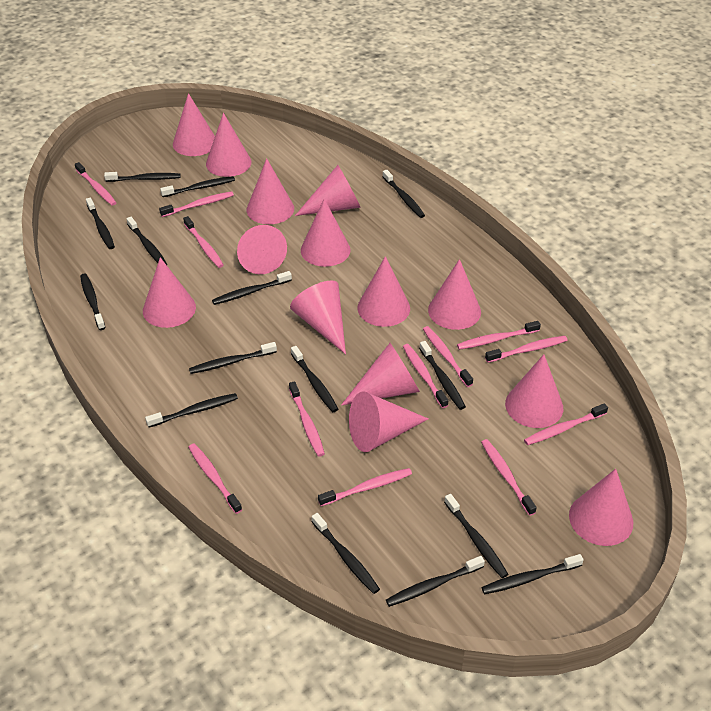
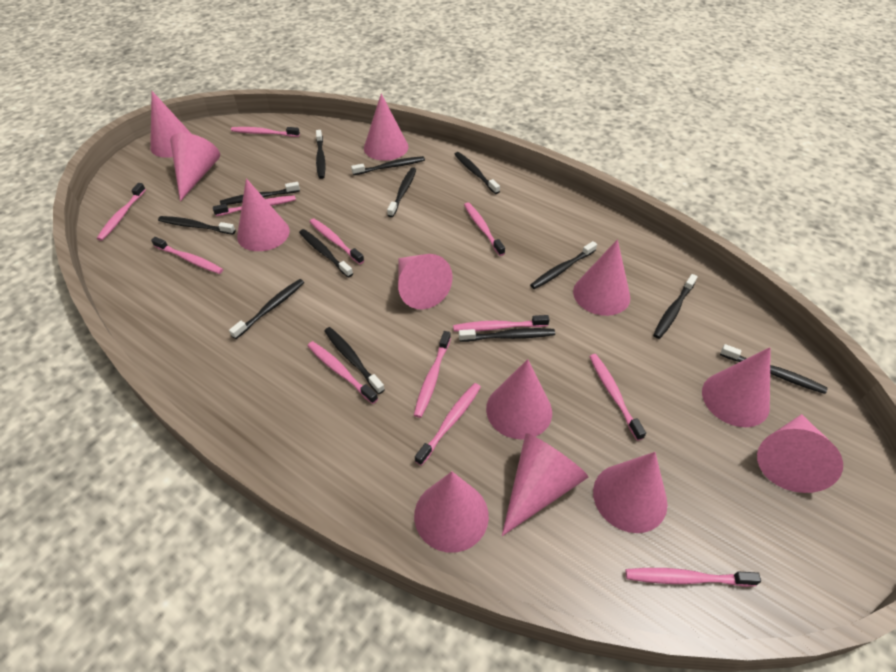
black toothbrush: 15 -> 13
pink cone: 14 -> 12

